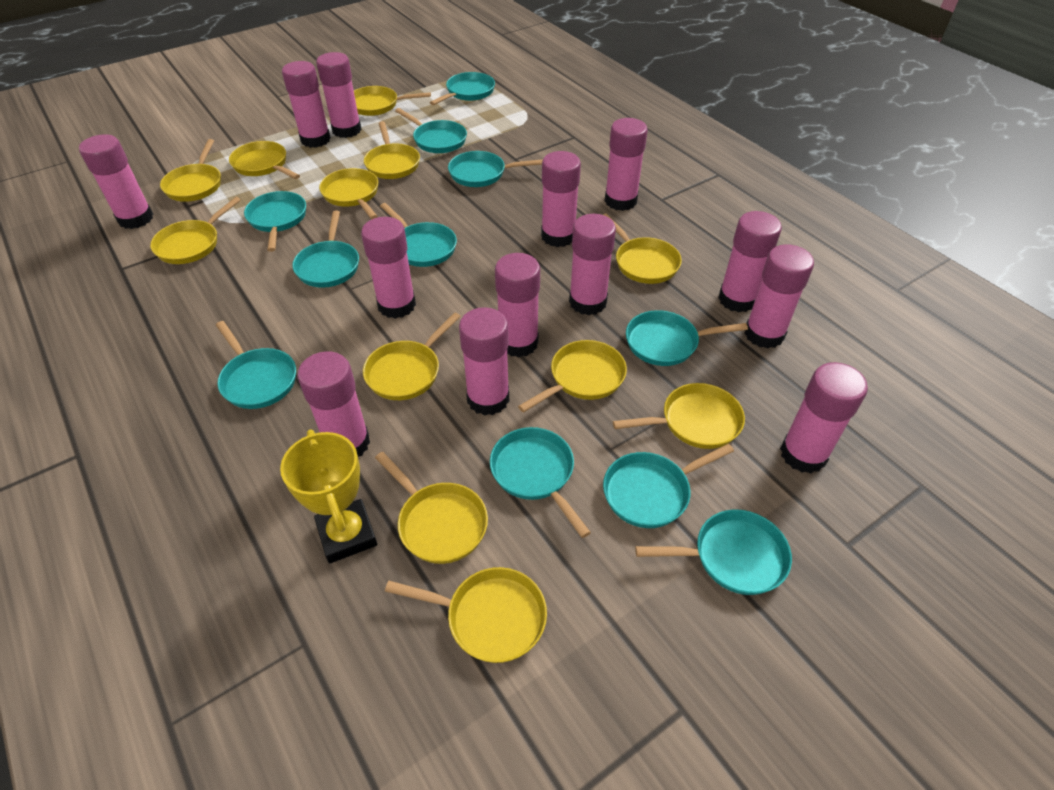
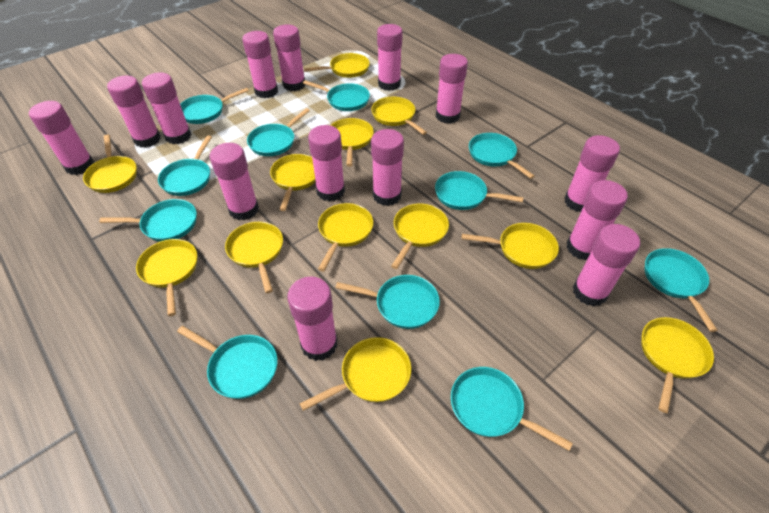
pink glue stick: 13 -> 14
yellow trophy: 1 -> 0

